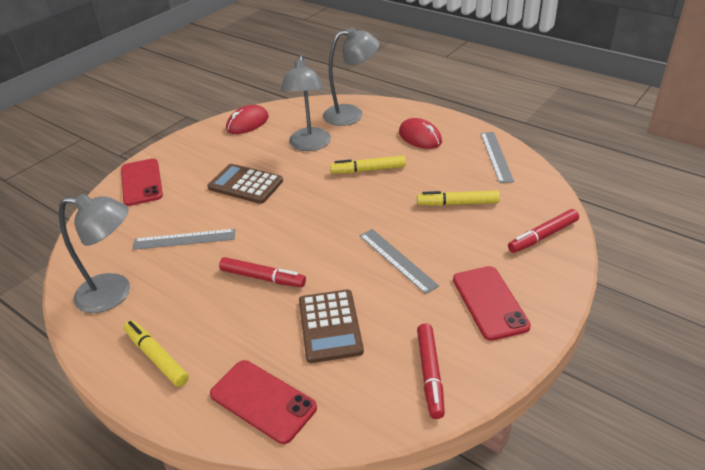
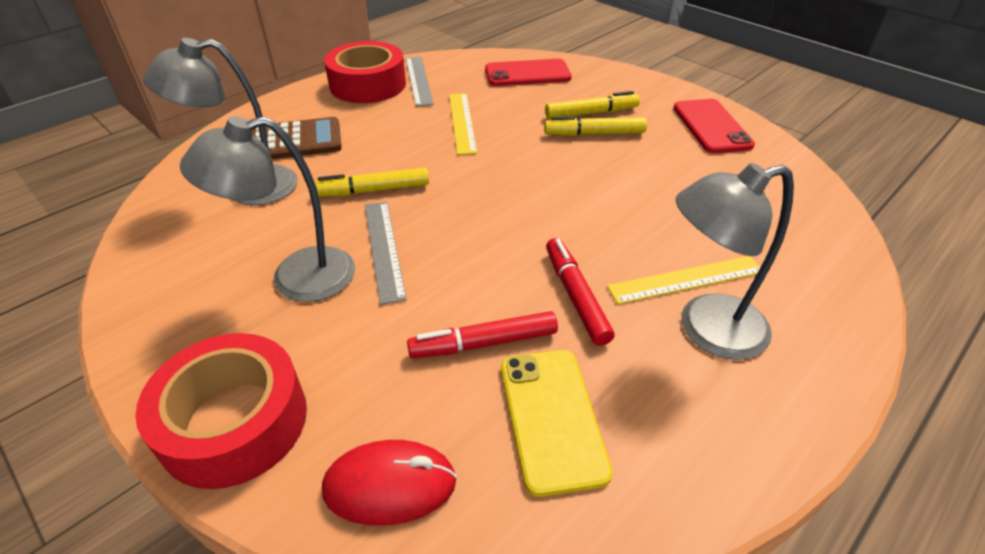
brown calculator: 2 -> 1
grey ruler: 3 -> 2
red marker: 3 -> 2
red mouse: 2 -> 1
red phone: 3 -> 2
red tape: 0 -> 2
yellow phone: 0 -> 1
yellow ruler: 0 -> 2

